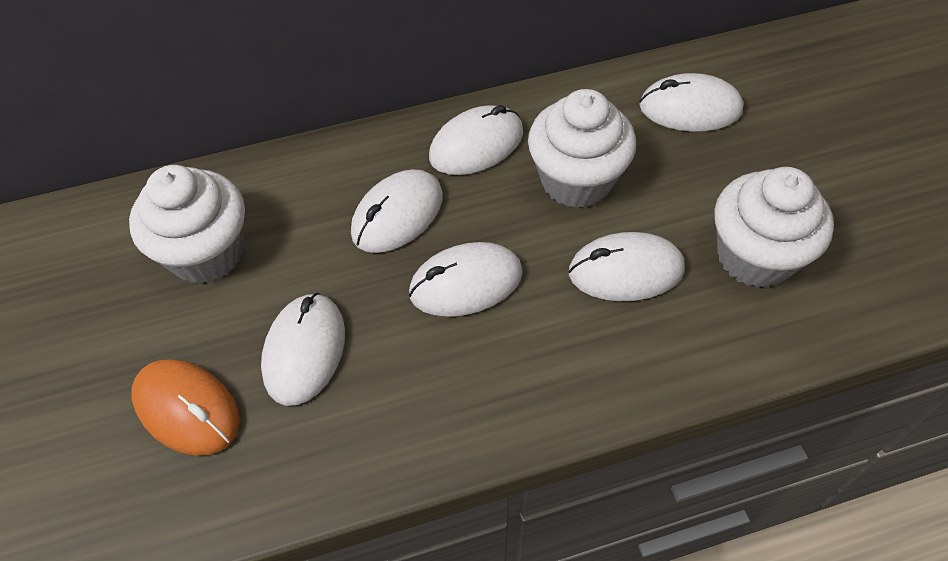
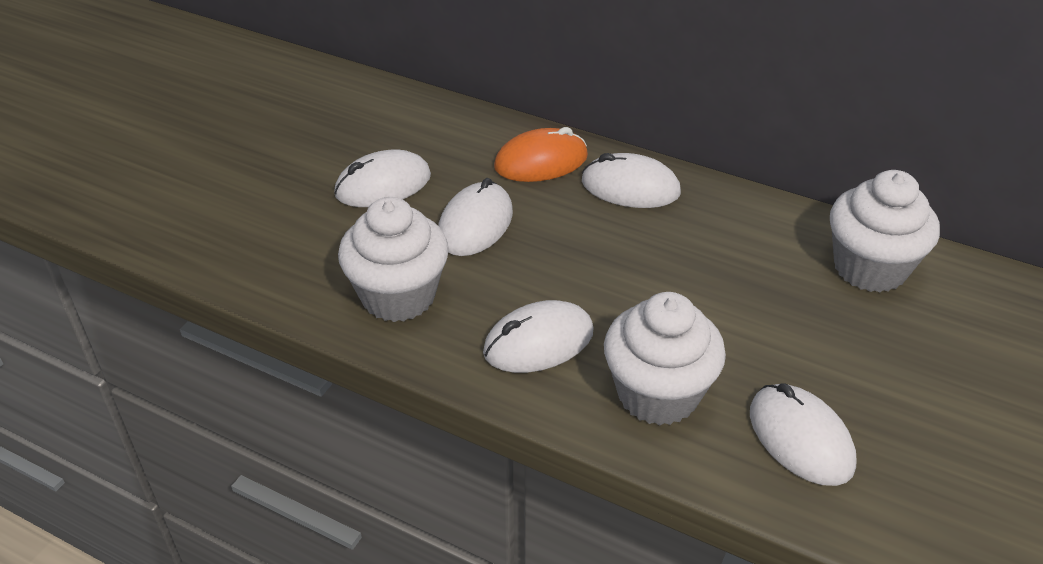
white mouse: 6 -> 5

